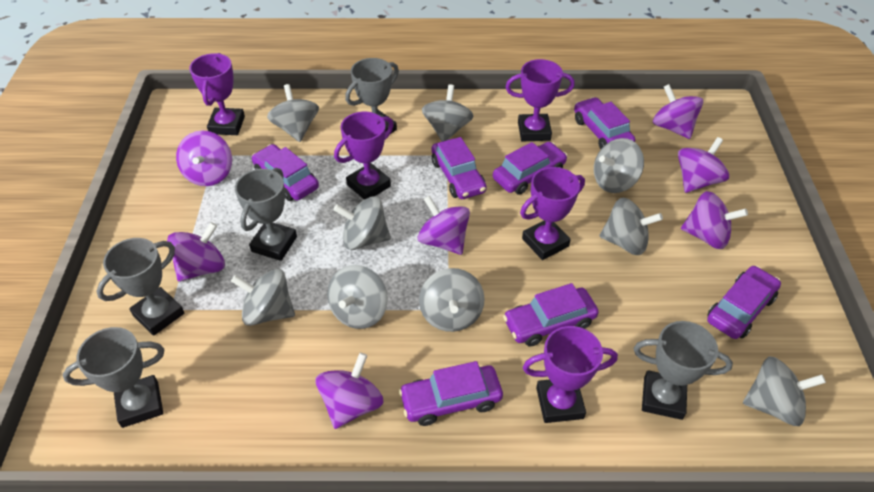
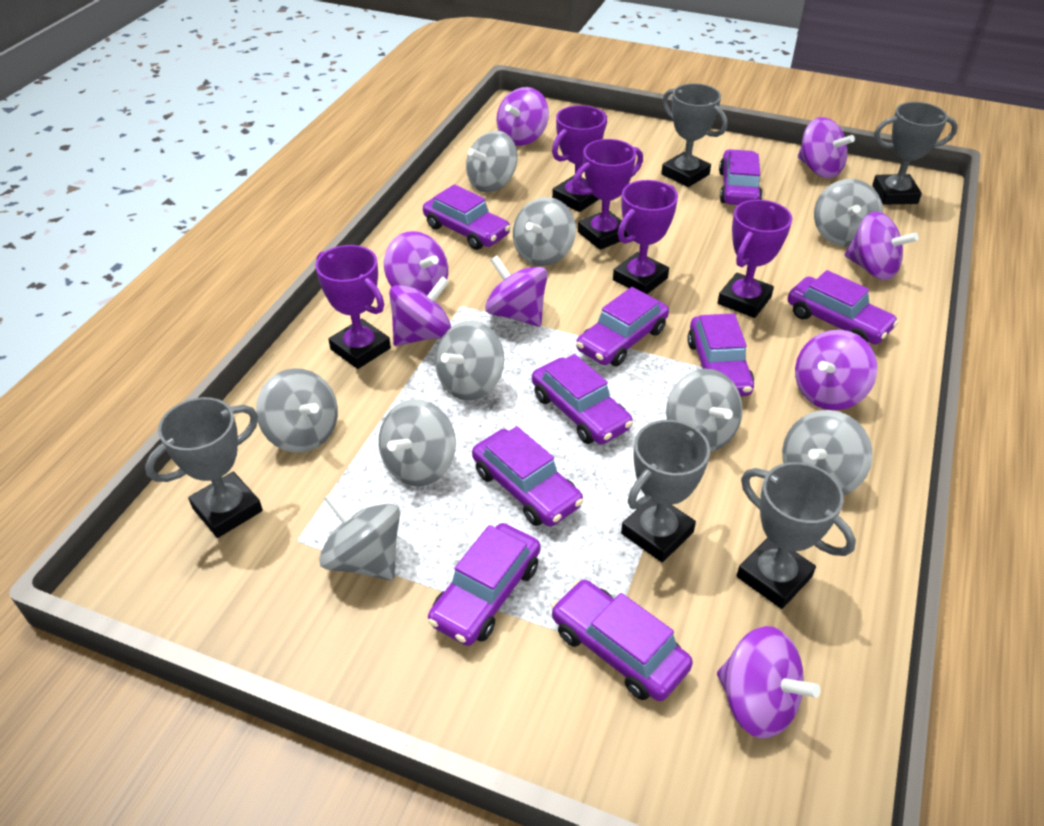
purple car: 7 -> 9
purple spinning top: 7 -> 8

